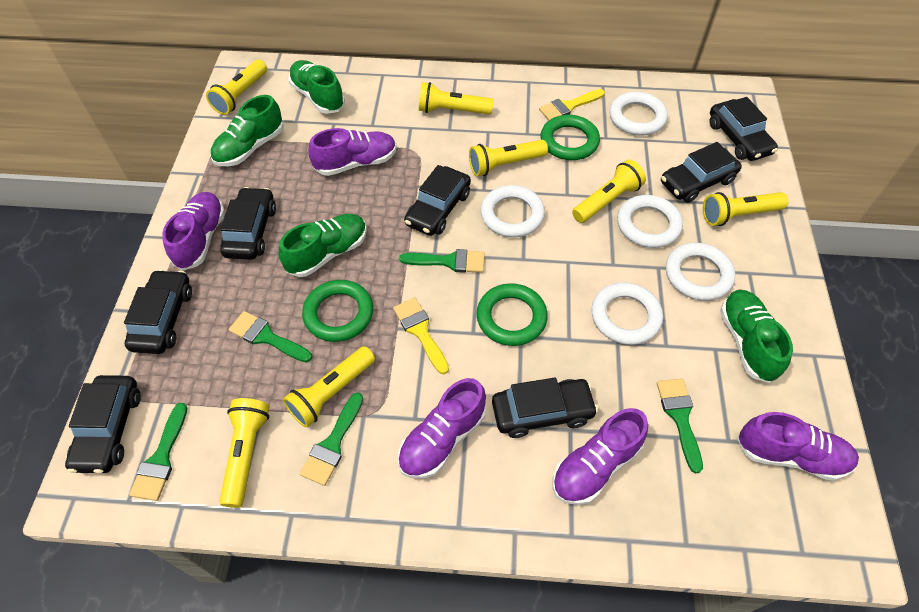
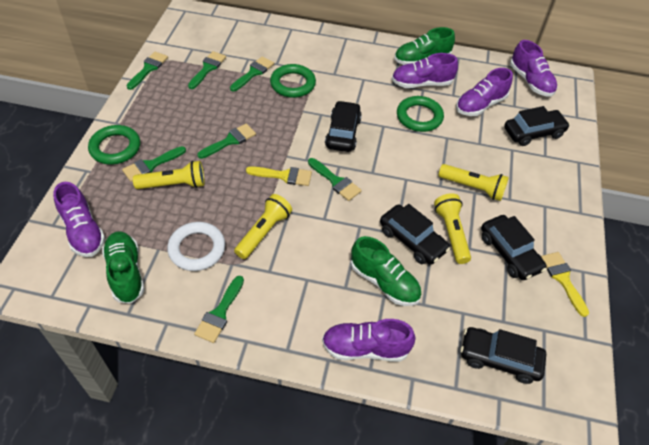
black car: 7 -> 5
green brush: 5 -> 7
green shoe: 4 -> 3
white ring: 5 -> 1
yellow flashlight: 7 -> 4

